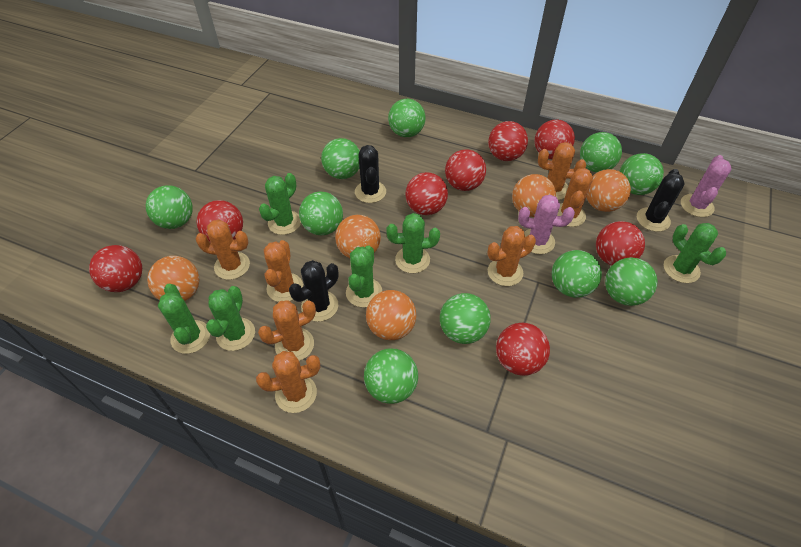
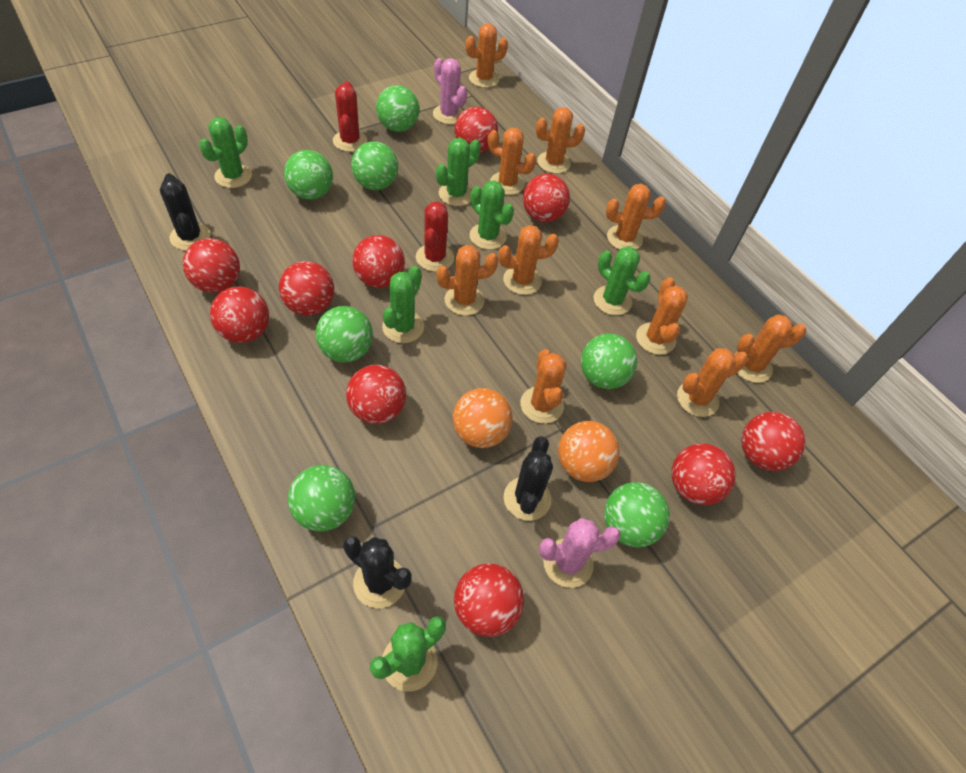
green ball: 10 -> 7
orange ball: 5 -> 2
orange cactus: 7 -> 10
red ball: 8 -> 10
red cactus: 0 -> 2

